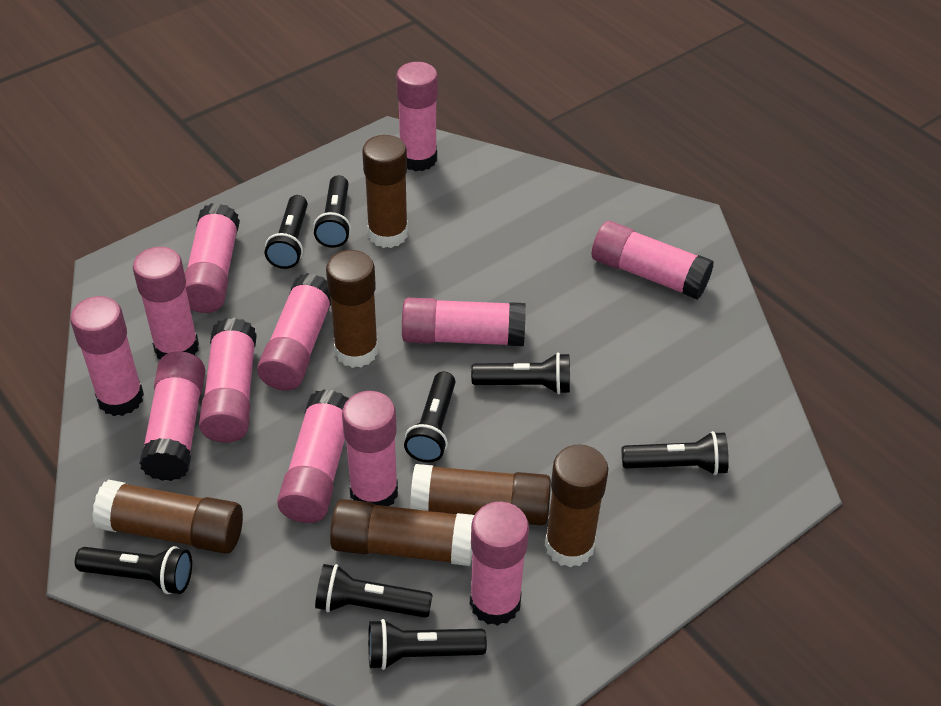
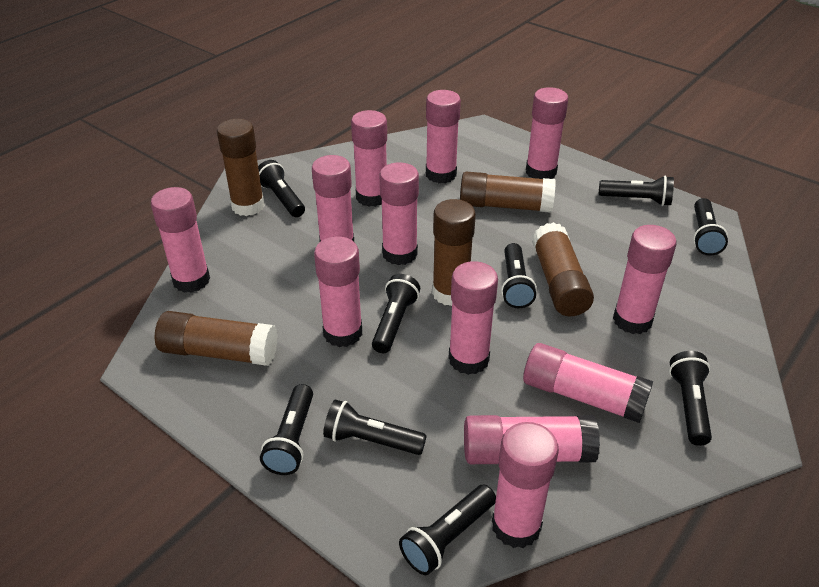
black flashlight: 8 -> 9
brown glue stick: 6 -> 5

